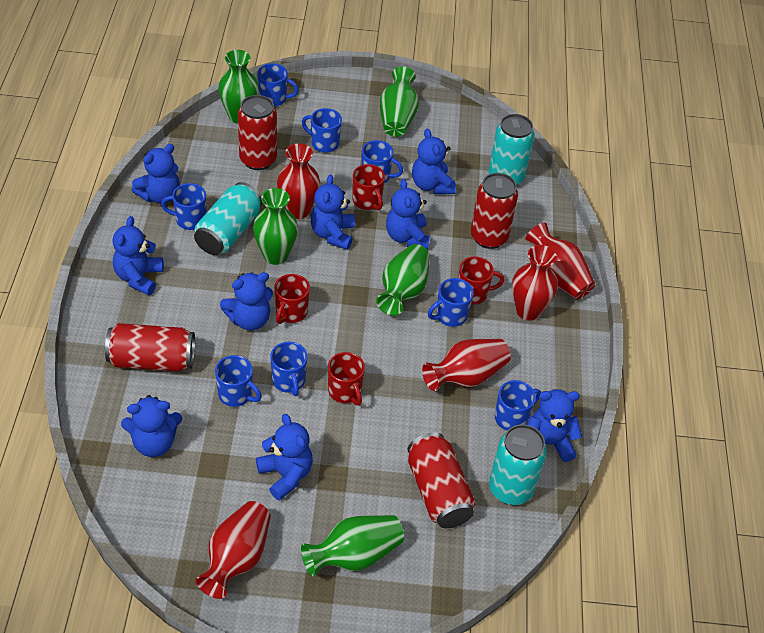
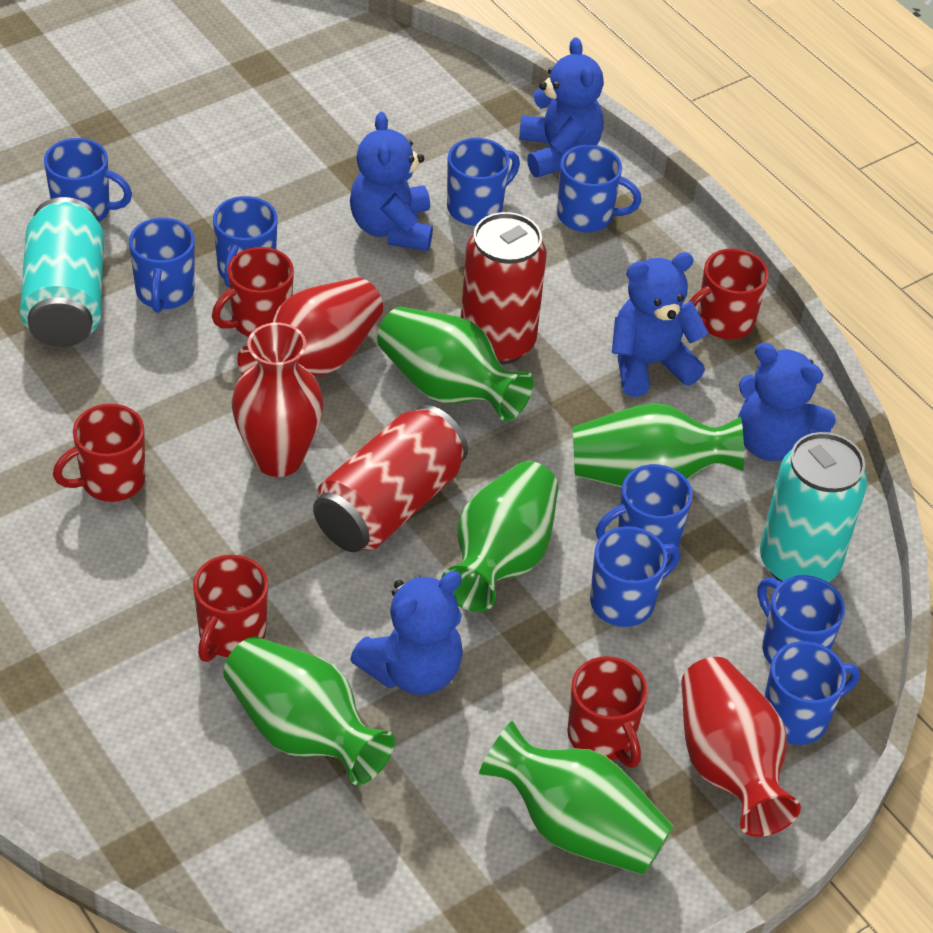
blue mug: 8 -> 9
blue teddy bear: 9 -> 5
red can: 4 -> 2
red mug: 4 -> 5
red vase: 5 -> 3
turquoise can: 3 -> 2

